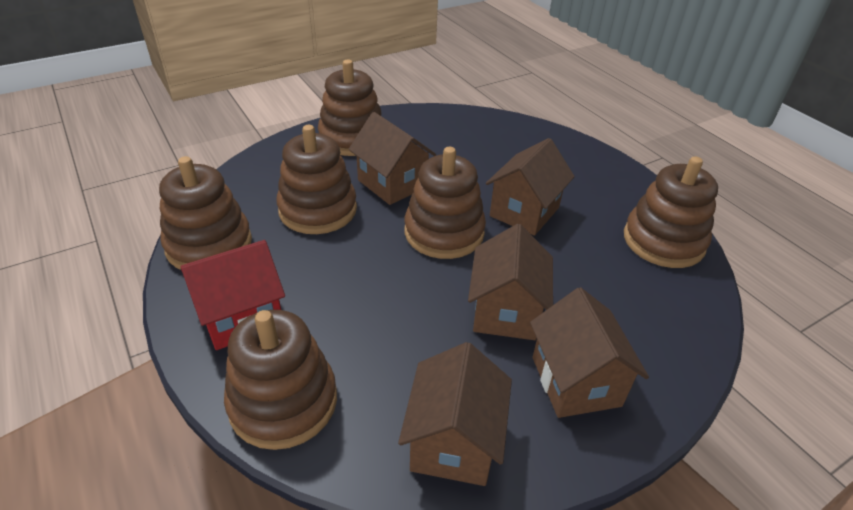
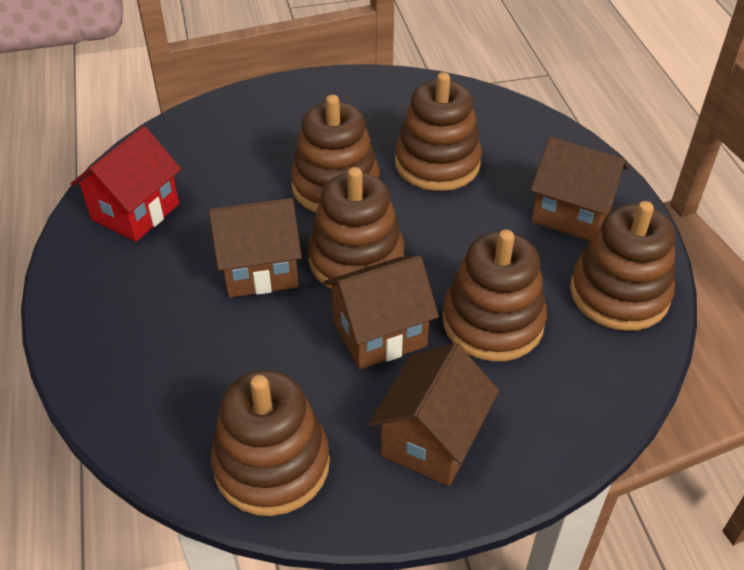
brown house: 5 -> 4

